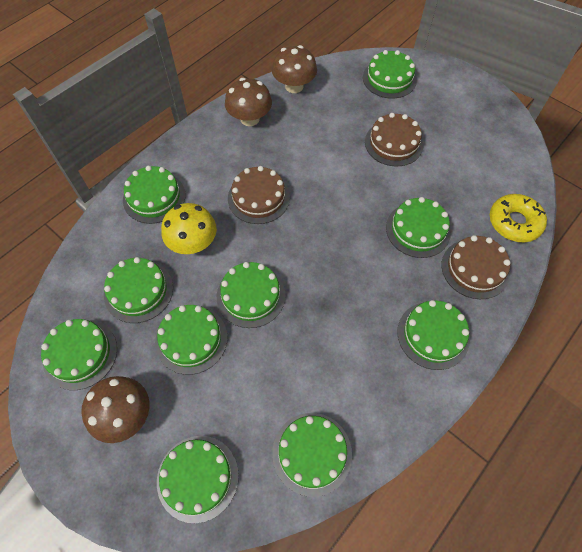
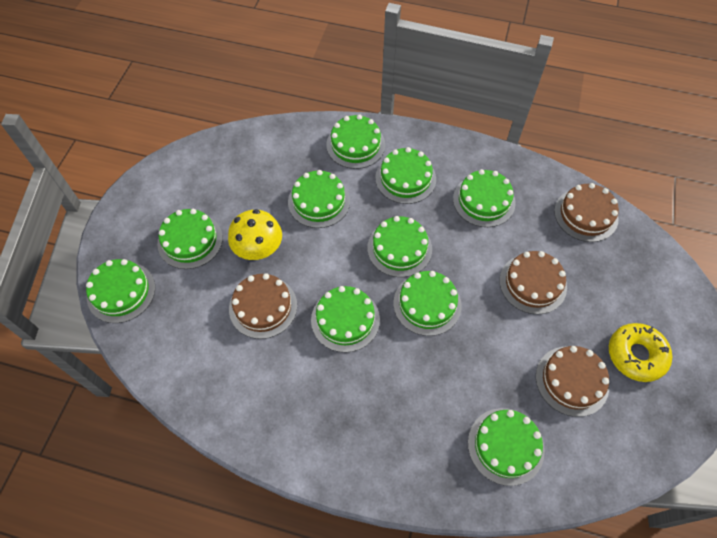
brown cake: 3 -> 4
brown mushroom: 3 -> 0

